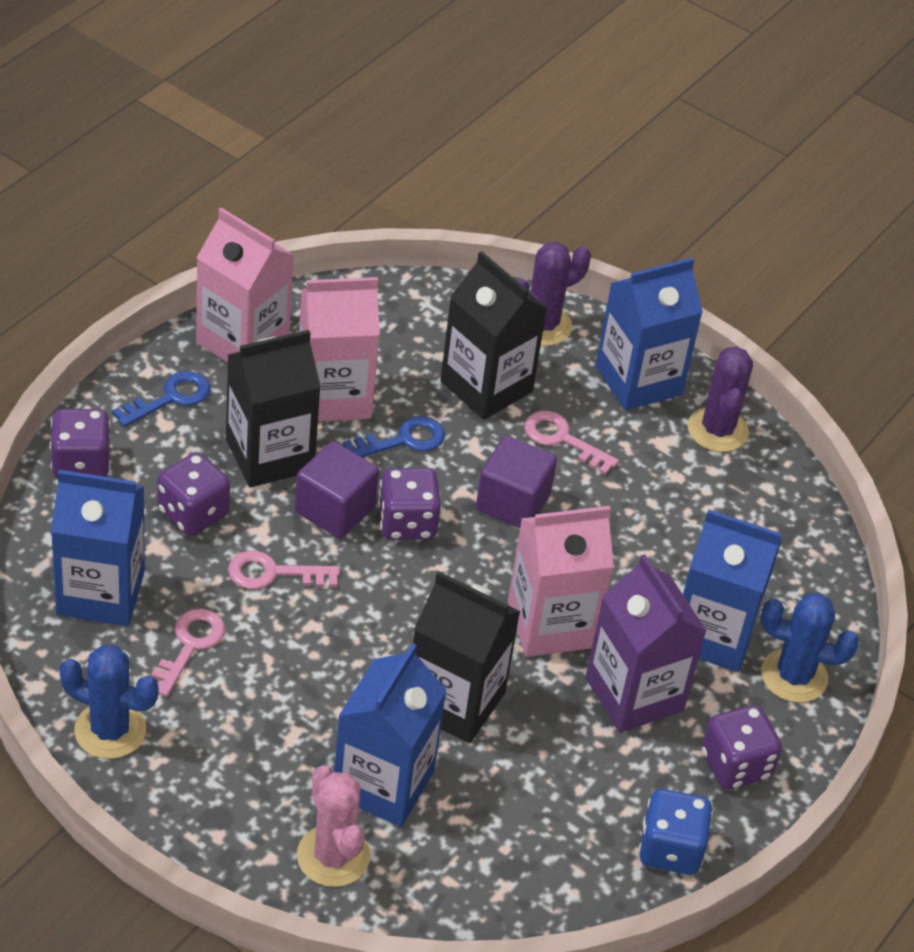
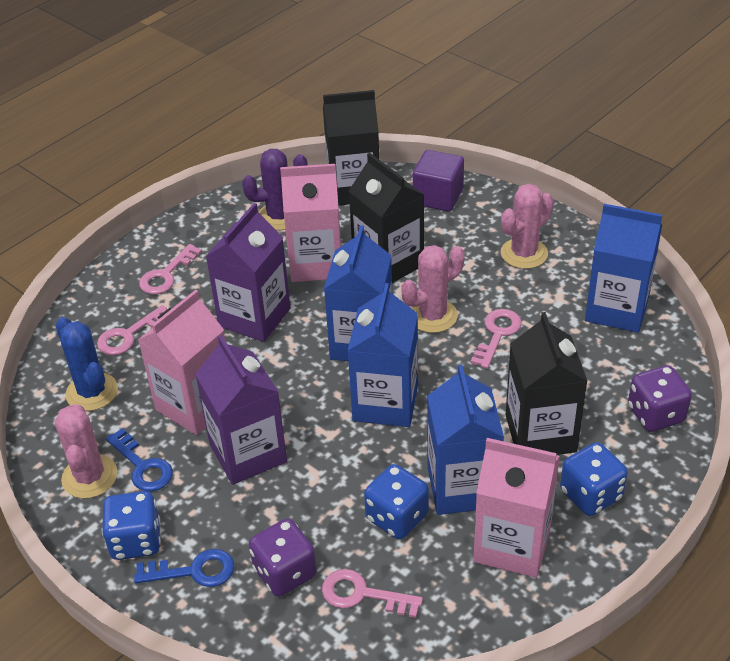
blue cactus: 2 -> 1
blue dice: 1 -> 3
pink cactus: 1 -> 3
pink key: 3 -> 4
purple cactus: 2 -> 1
purple carton: 1 -> 2
purple cube: 2 -> 1
purple dice: 4 -> 2

